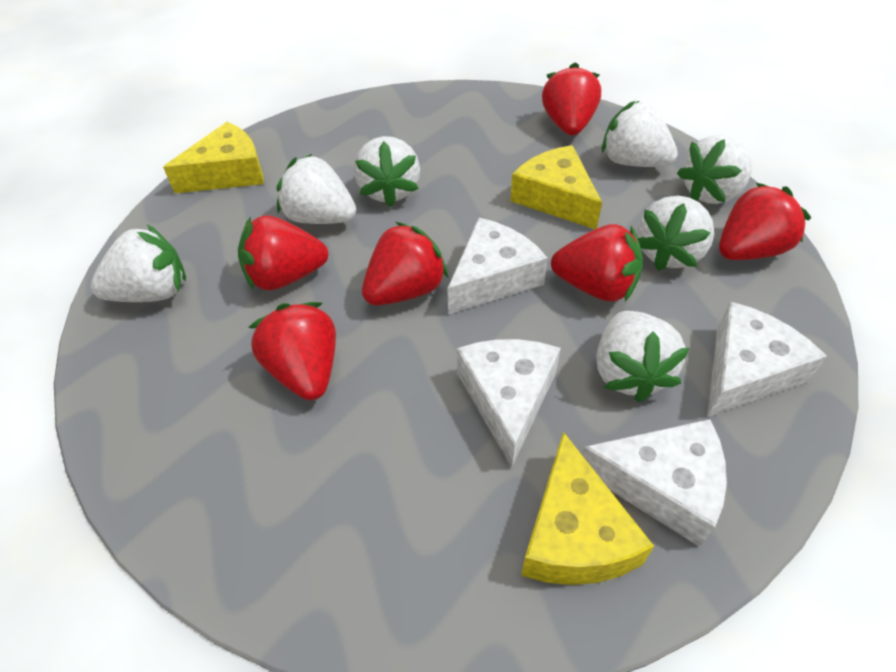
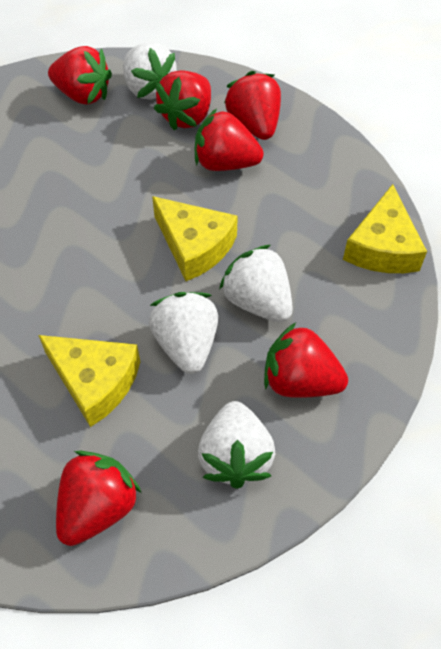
white cheese: 4 -> 0
white strawberry: 7 -> 4

